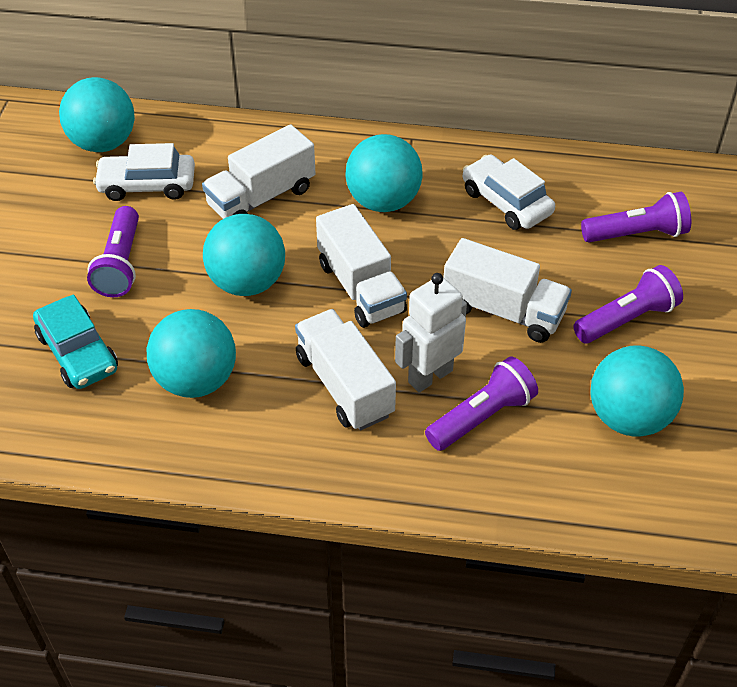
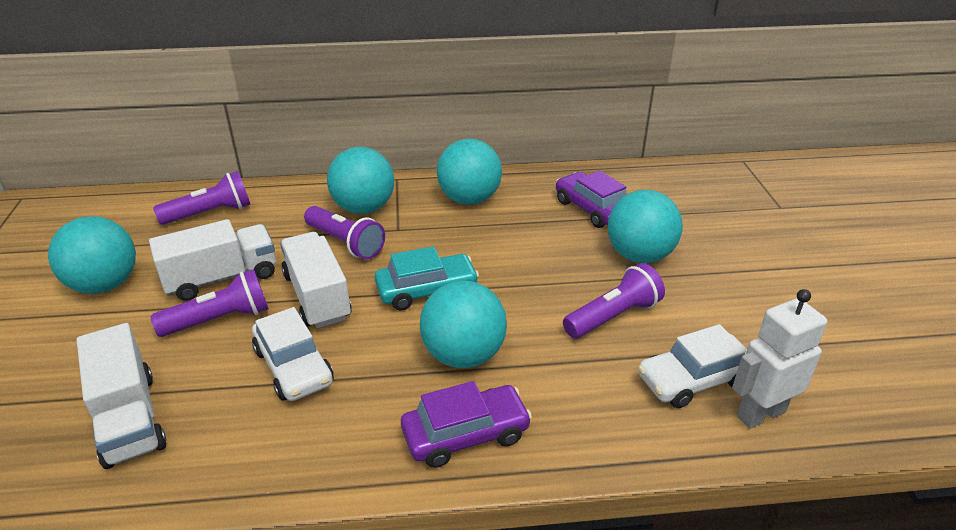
purple car: 0 -> 2
white truck: 4 -> 3

